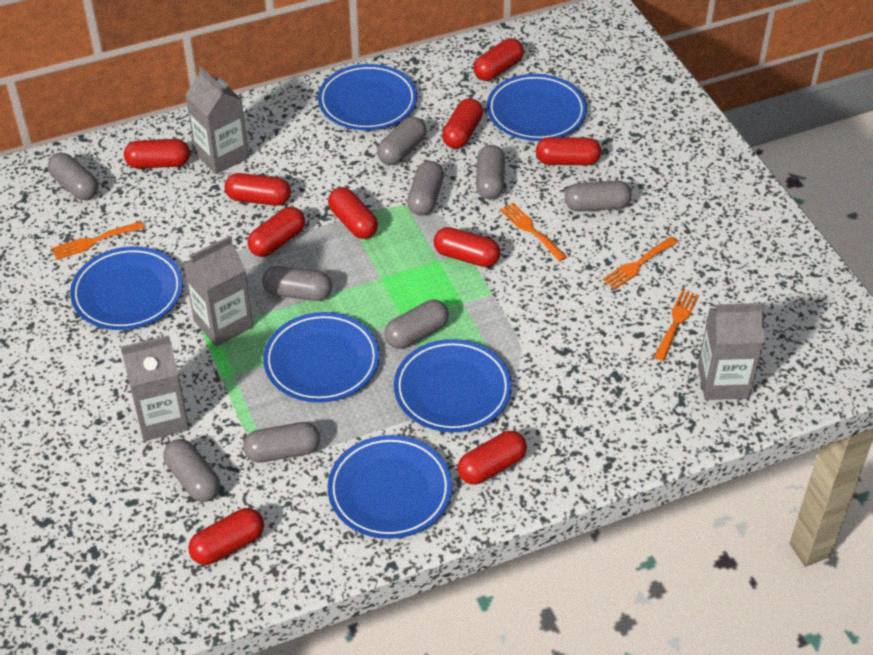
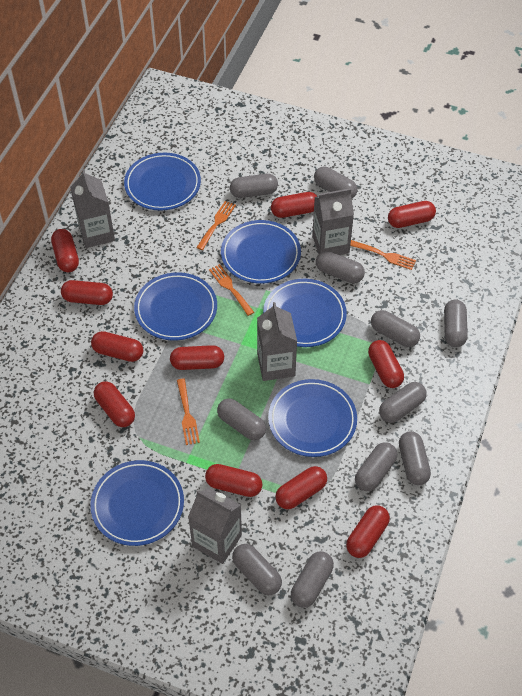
grey capsule: 9 -> 11
red capsule: 10 -> 11

